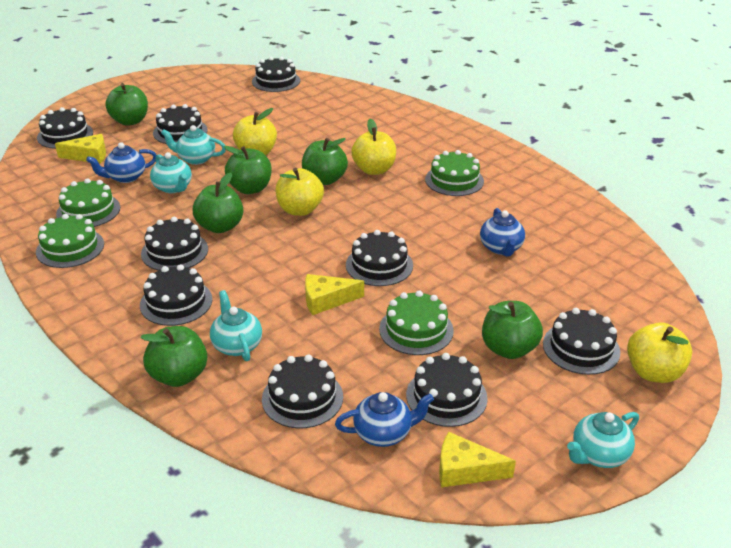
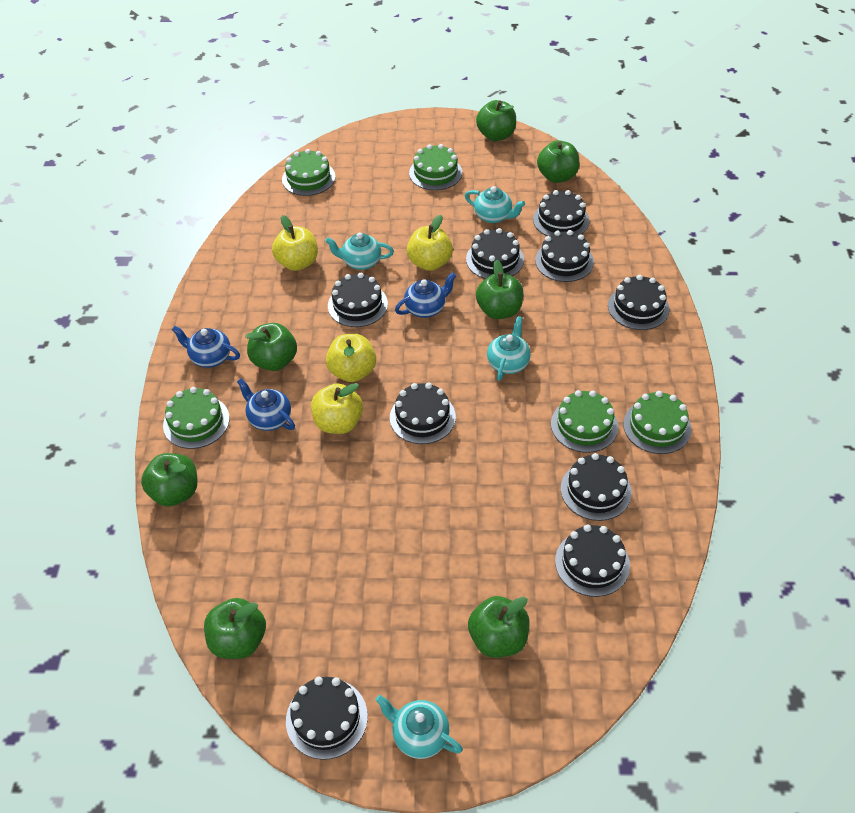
green apple: 6 -> 7
green cake: 4 -> 5
yellow cheese: 3 -> 0

